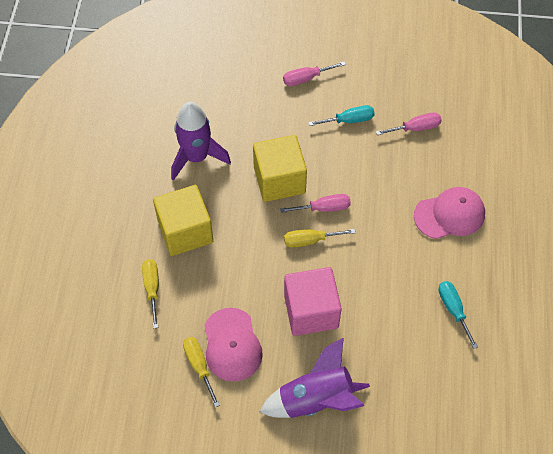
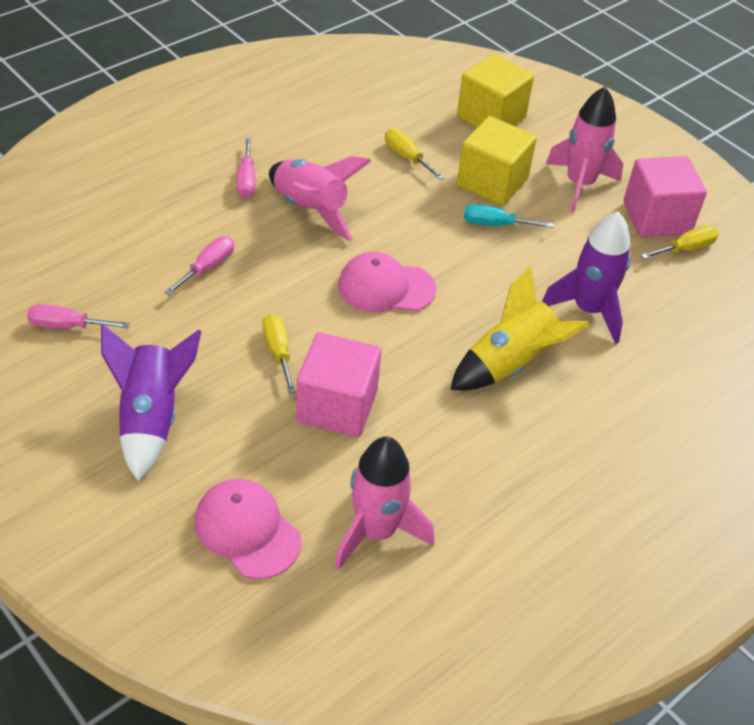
pink cube: 1 -> 2
pink rocket: 0 -> 3
turquoise screwdriver: 2 -> 1
yellow rocket: 0 -> 1

